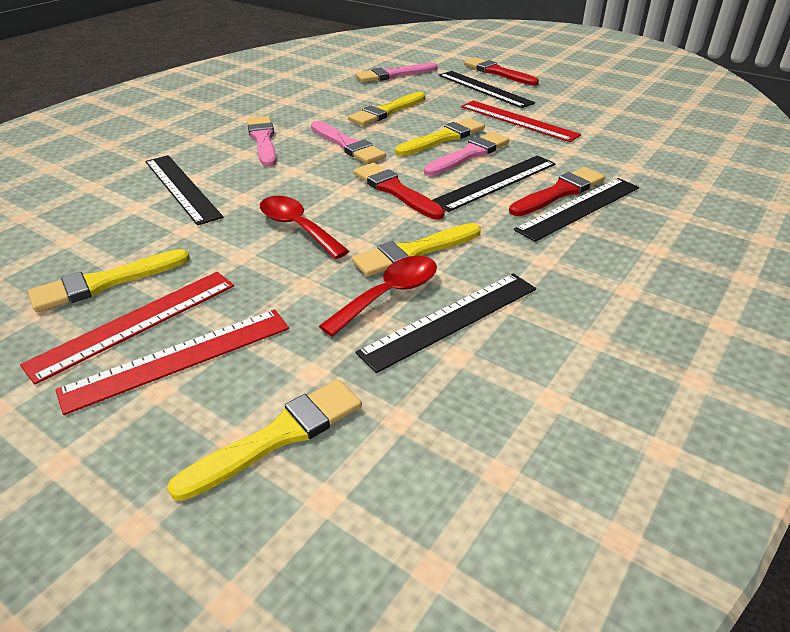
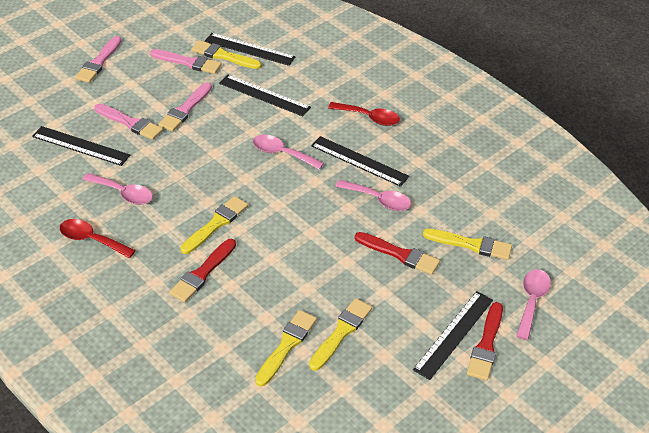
pink spoon: 0 -> 4
red ruler: 3 -> 0

